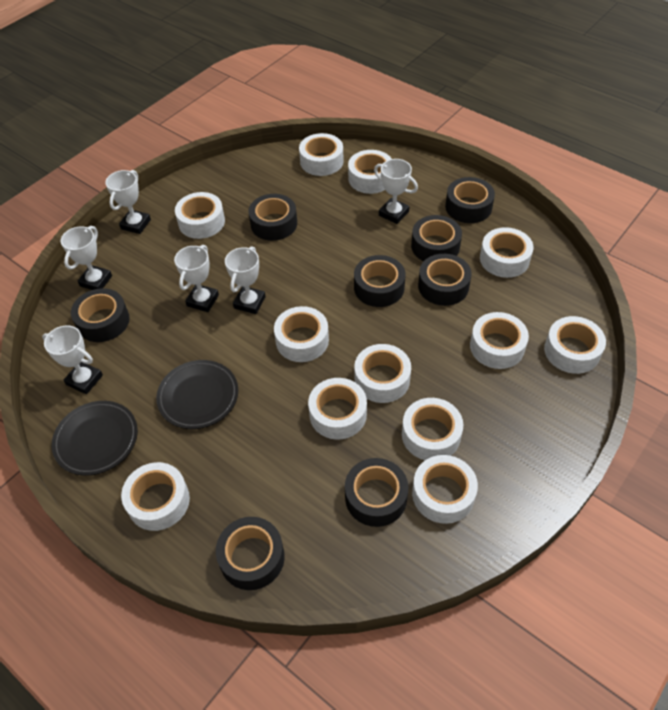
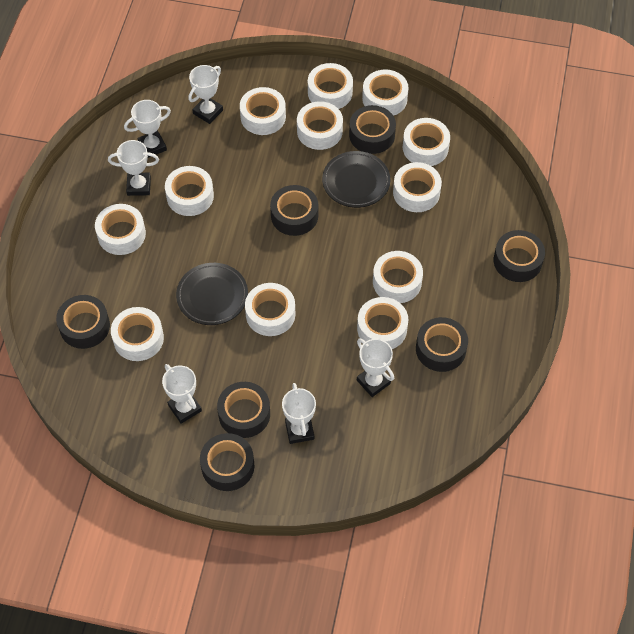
black tape: 8 -> 7

